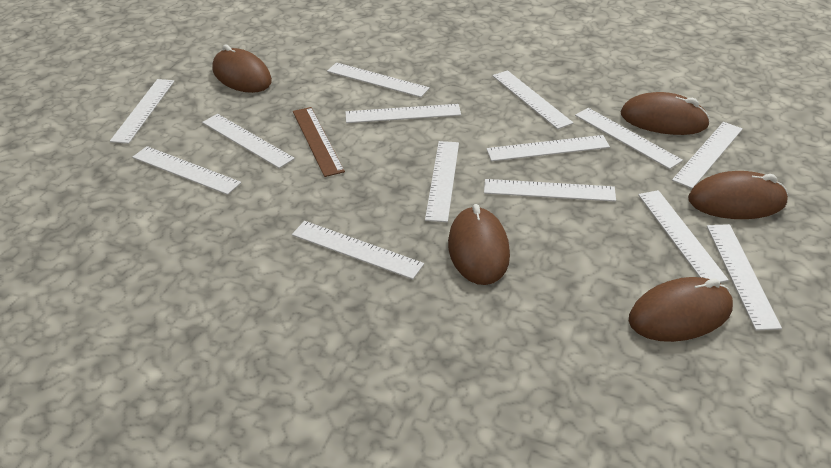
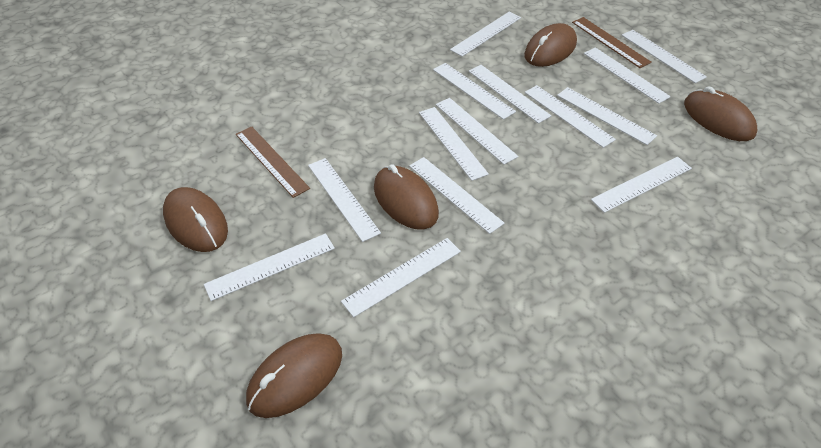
brown ruler: 1 -> 2

